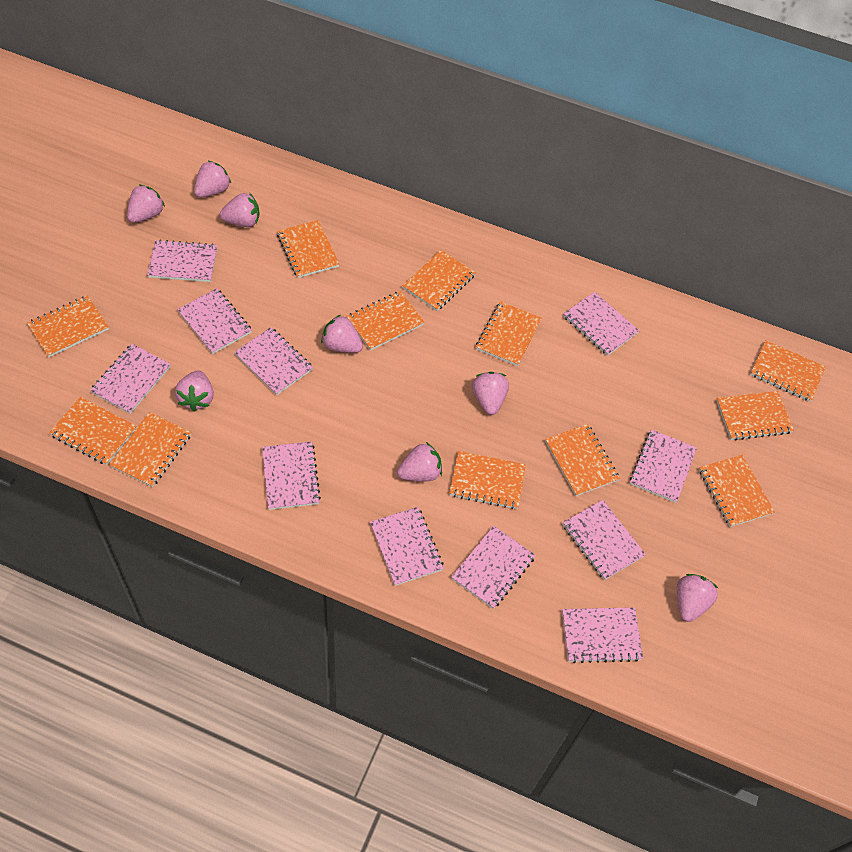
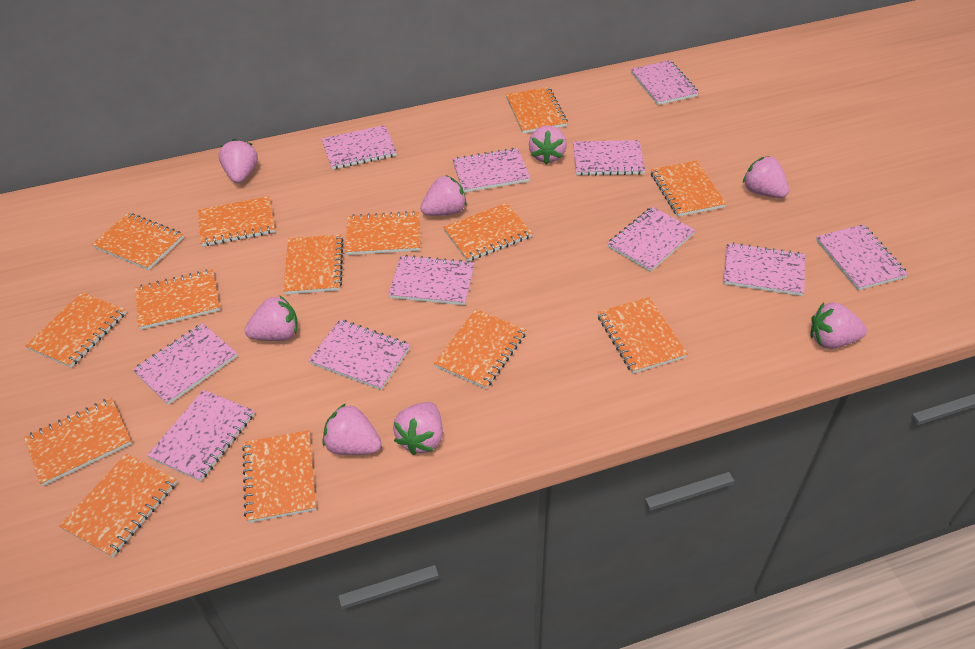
orange notebook: 12 -> 14

